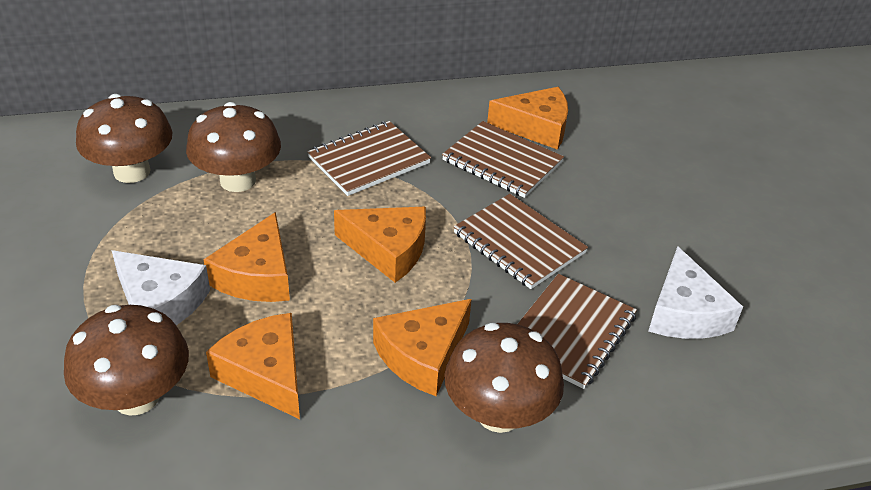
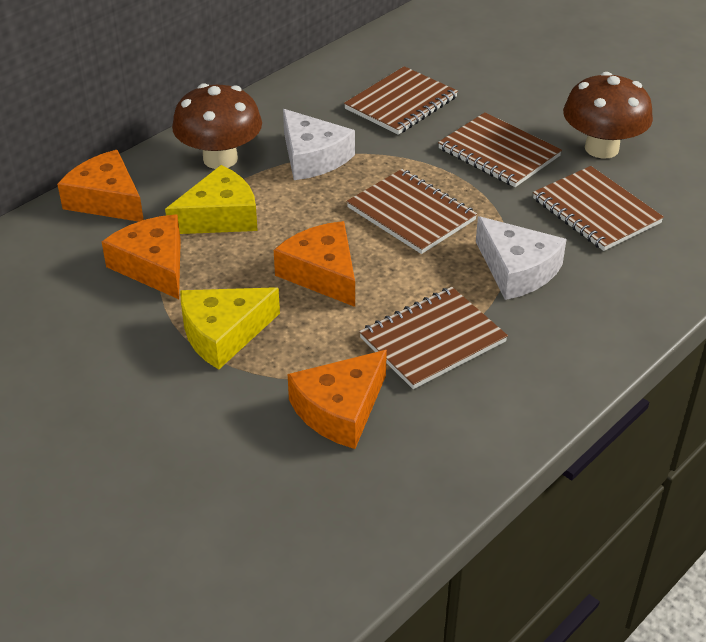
brown mushroom: 4 -> 2
brown notebook: 4 -> 5
orange cheese: 5 -> 4
yellow cheese: 0 -> 2

